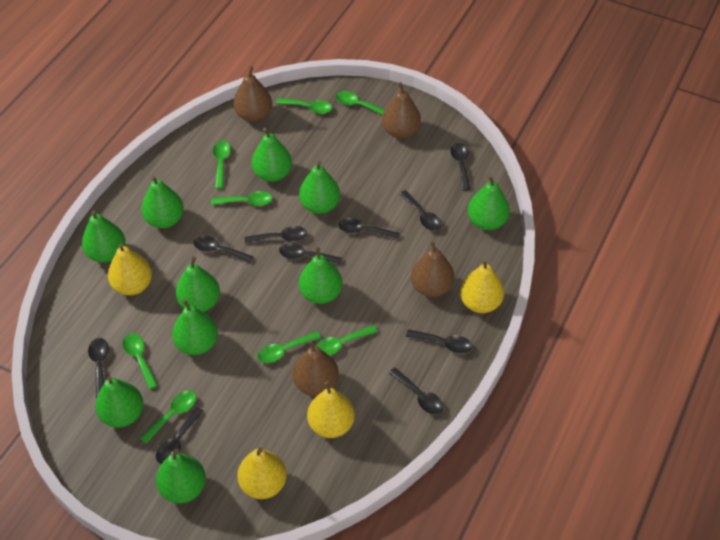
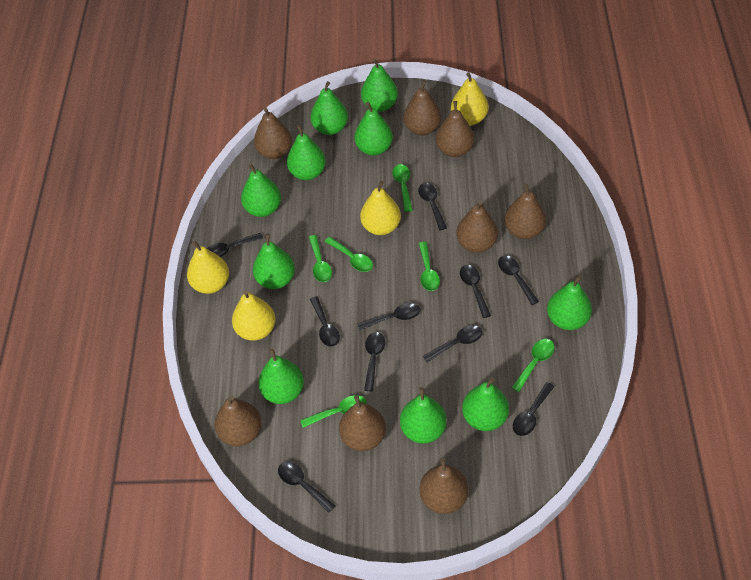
brown pear: 4 -> 8
green spoon: 8 -> 6

